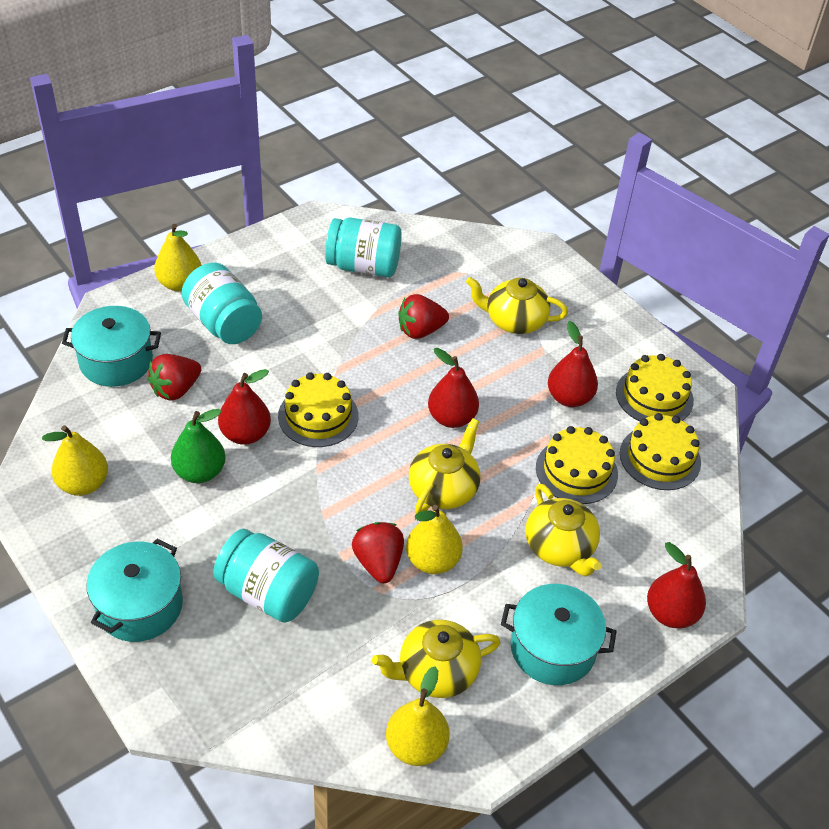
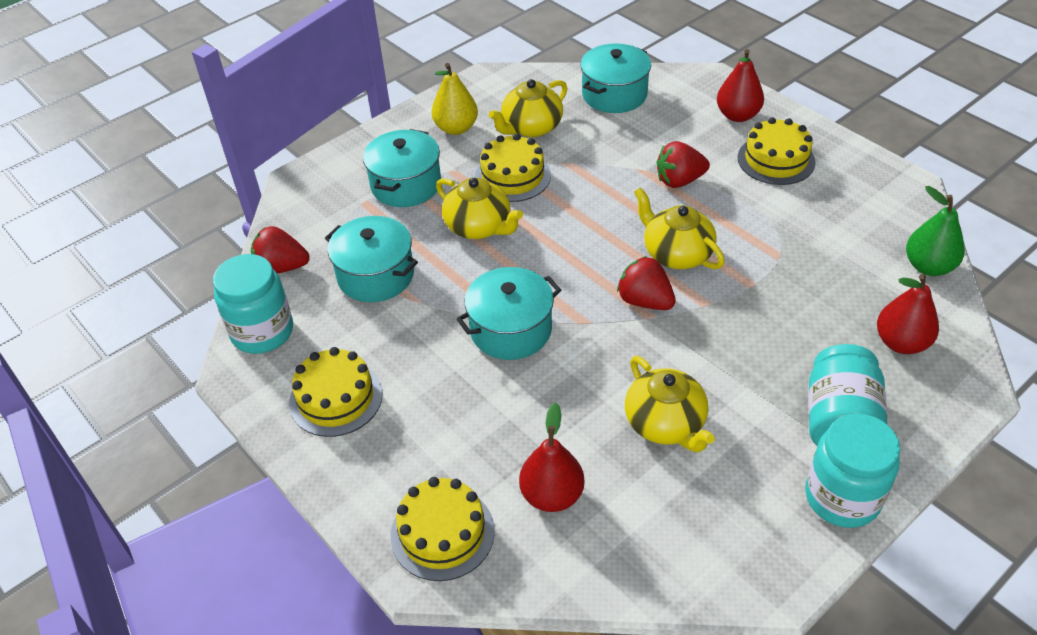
red pear: 4 -> 3
turquoise pot: 3 -> 4
yellow pear: 4 -> 1

